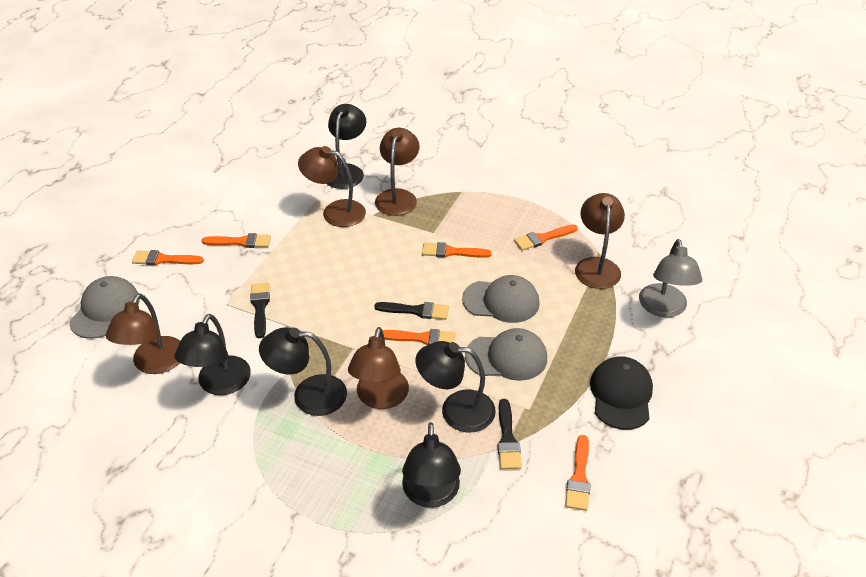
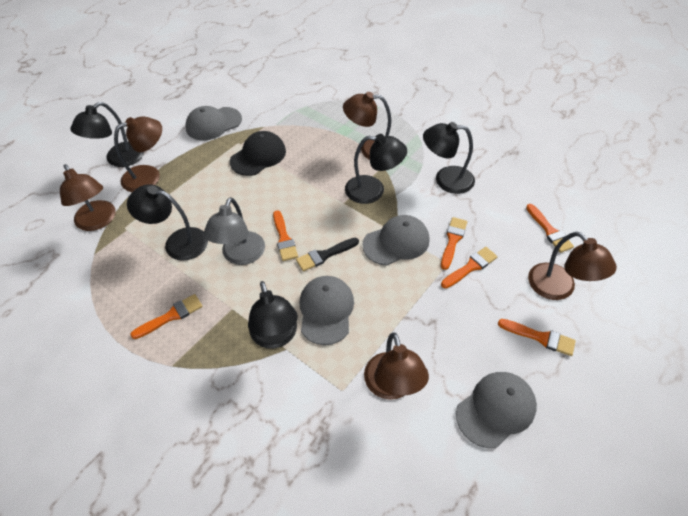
black brush: 3 -> 1
grey cap: 3 -> 4

